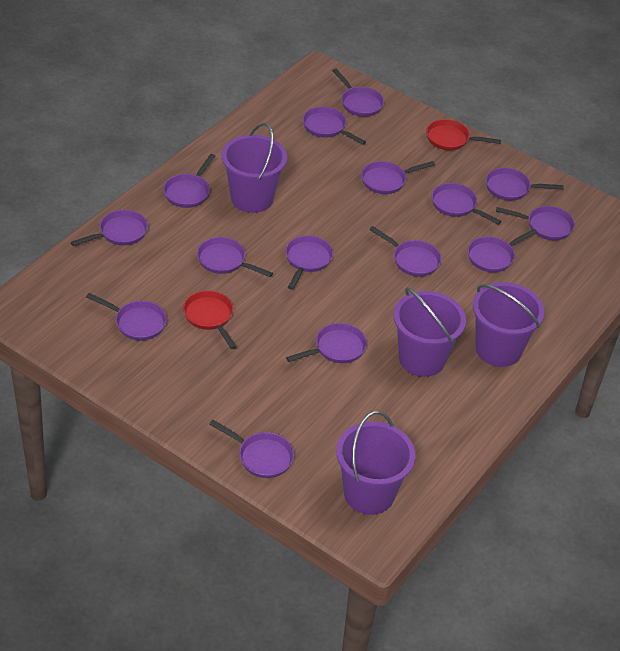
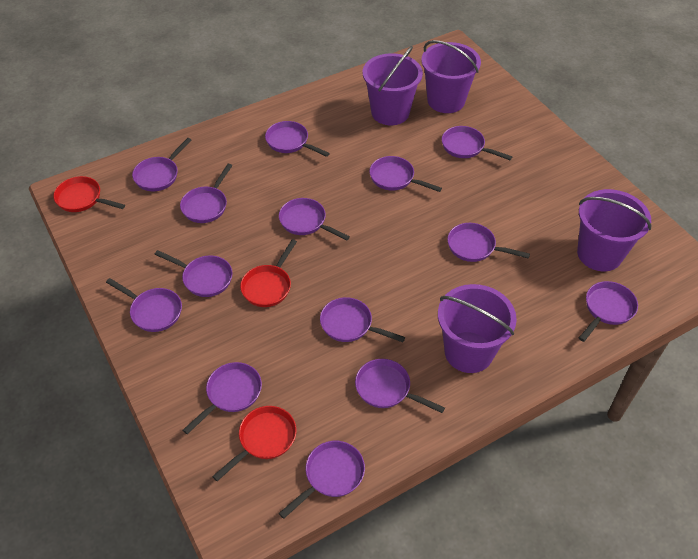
purple pan: 15 -> 14
red pan: 2 -> 3

